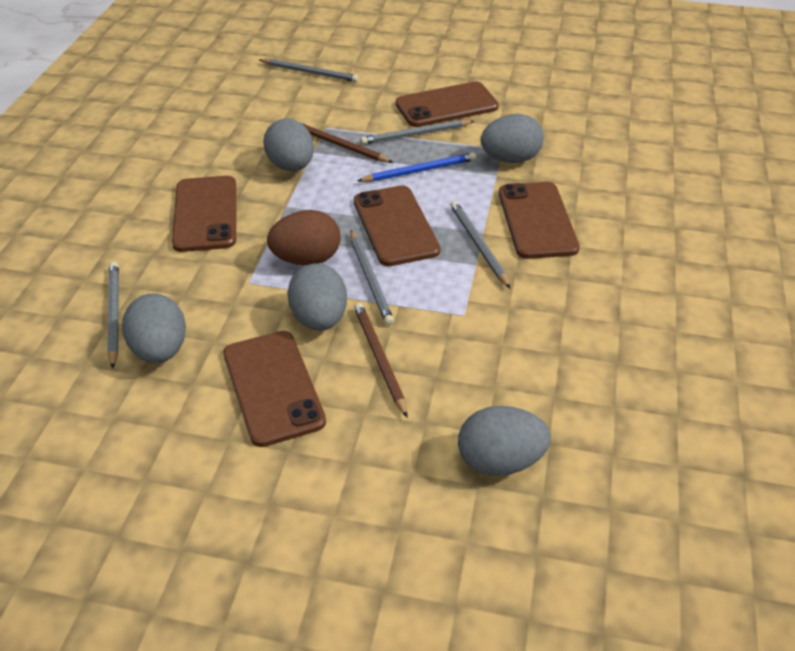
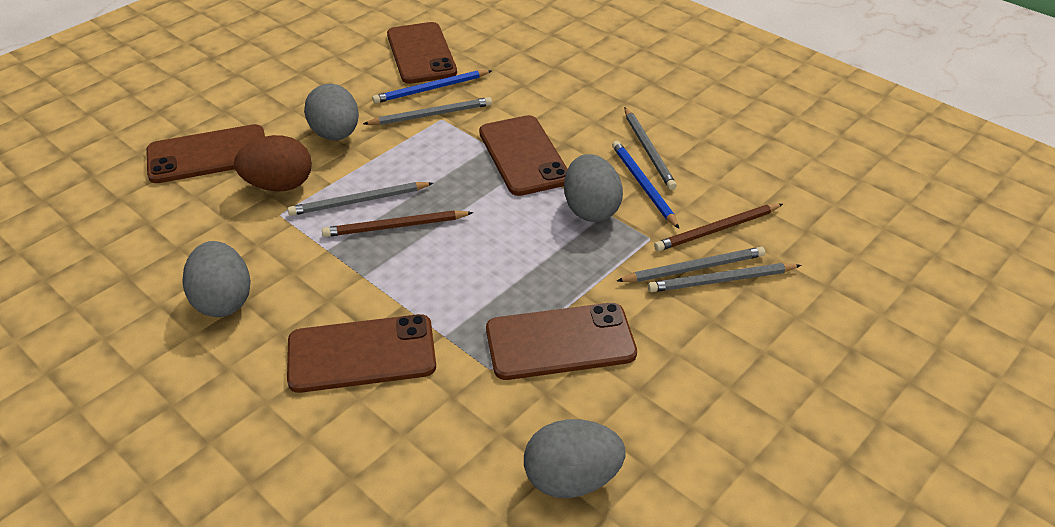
blue pencil: 1 -> 2
grey egg: 5 -> 4

